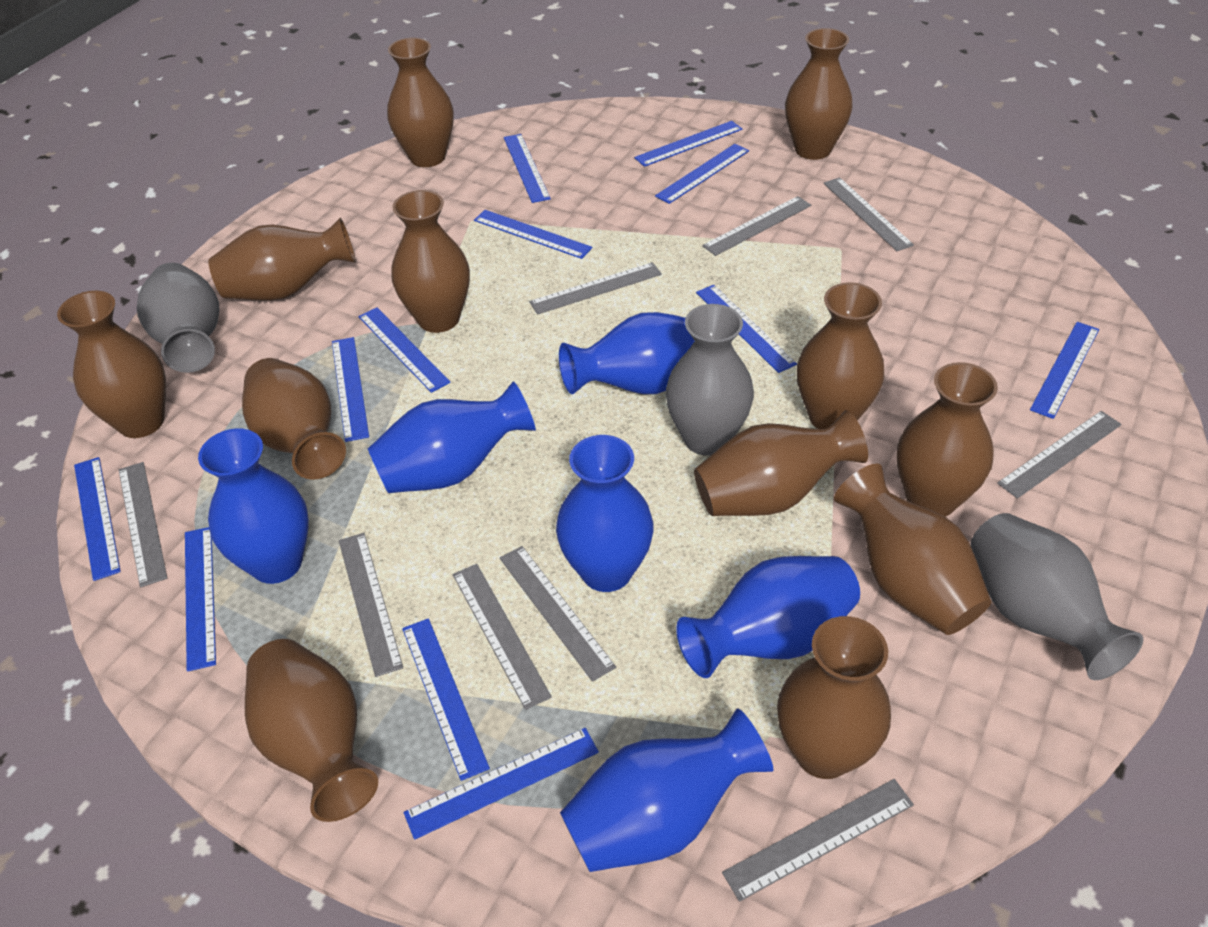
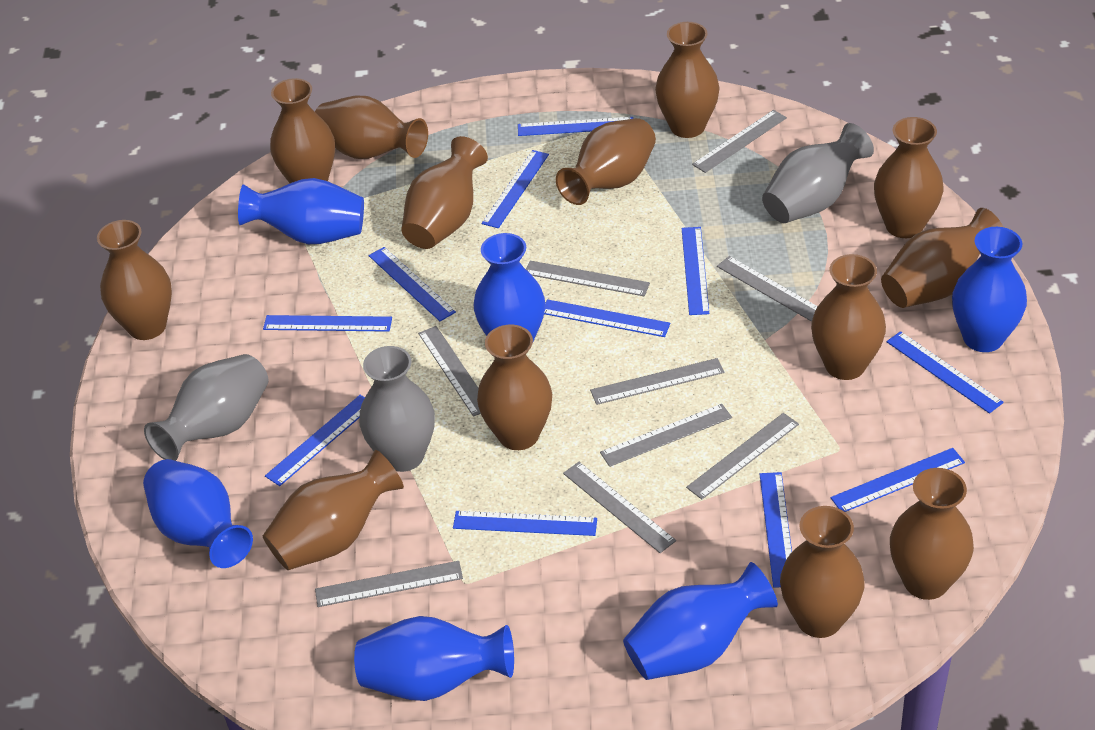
blue ruler: 12 -> 11
brown vase: 12 -> 13

